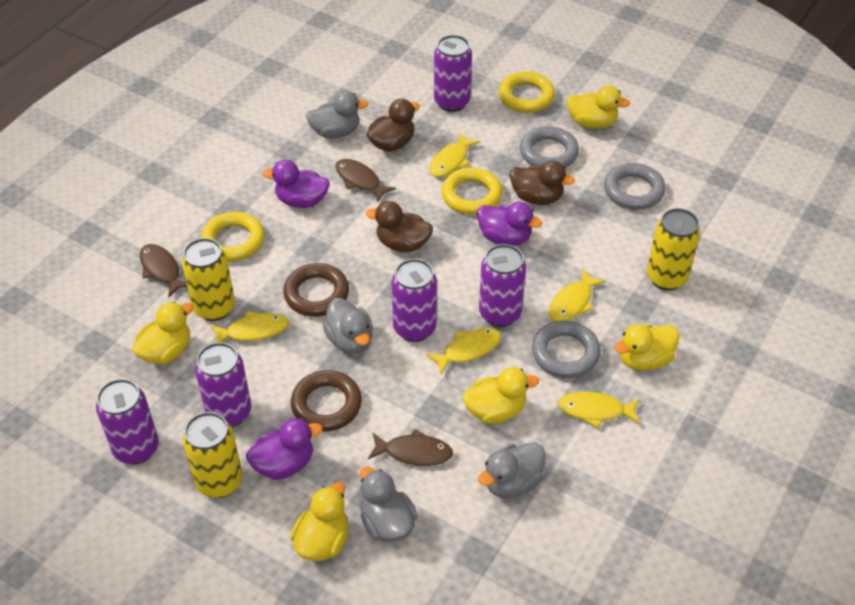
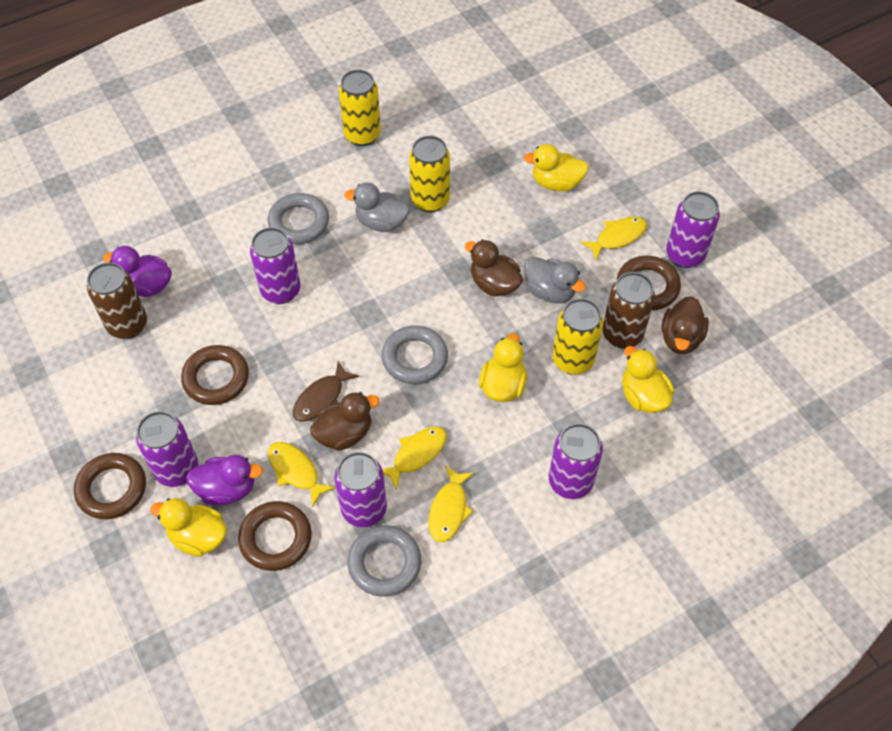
brown can: 0 -> 2
brown fish: 3 -> 1
brown ring: 2 -> 4
grey duck: 4 -> 2
purple duck: 3 -> 2
yellow duck: 5 -> 4
yellow fish: 5 -> 4
yellow ring: 3 -> 0

